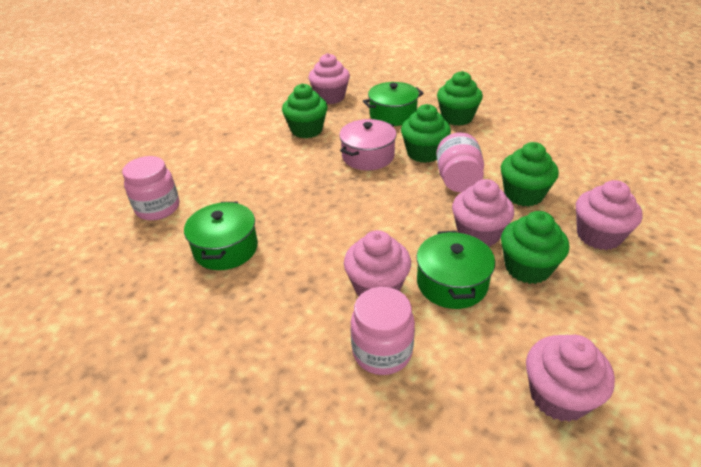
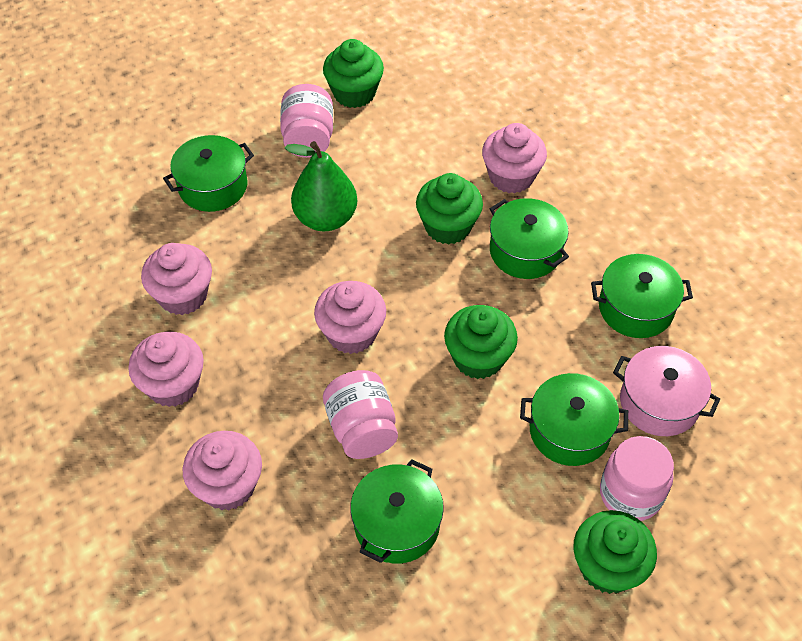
green cupcake: 5 -> 4
green pear: 0 -> 1
green pot: 3 -> 5

